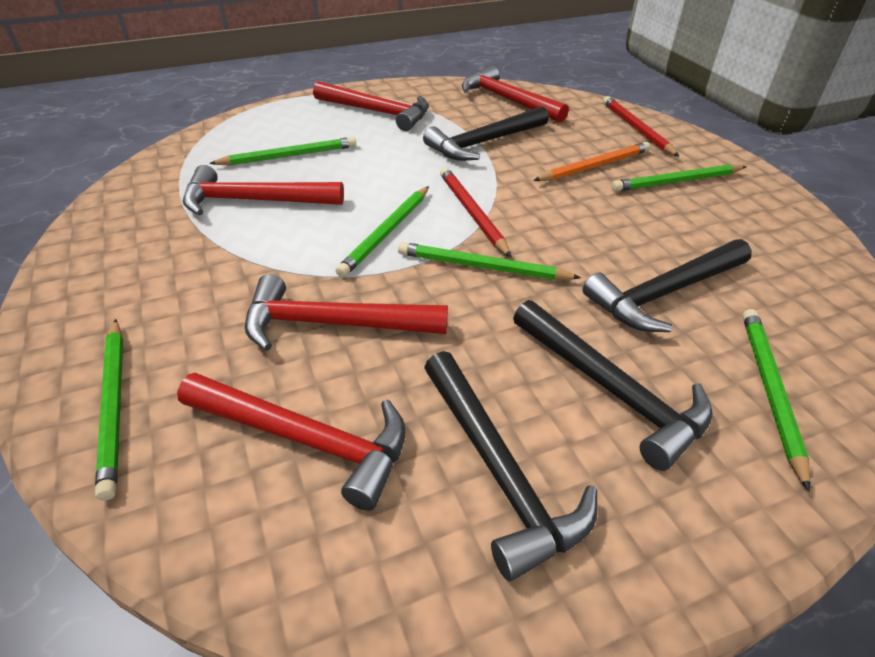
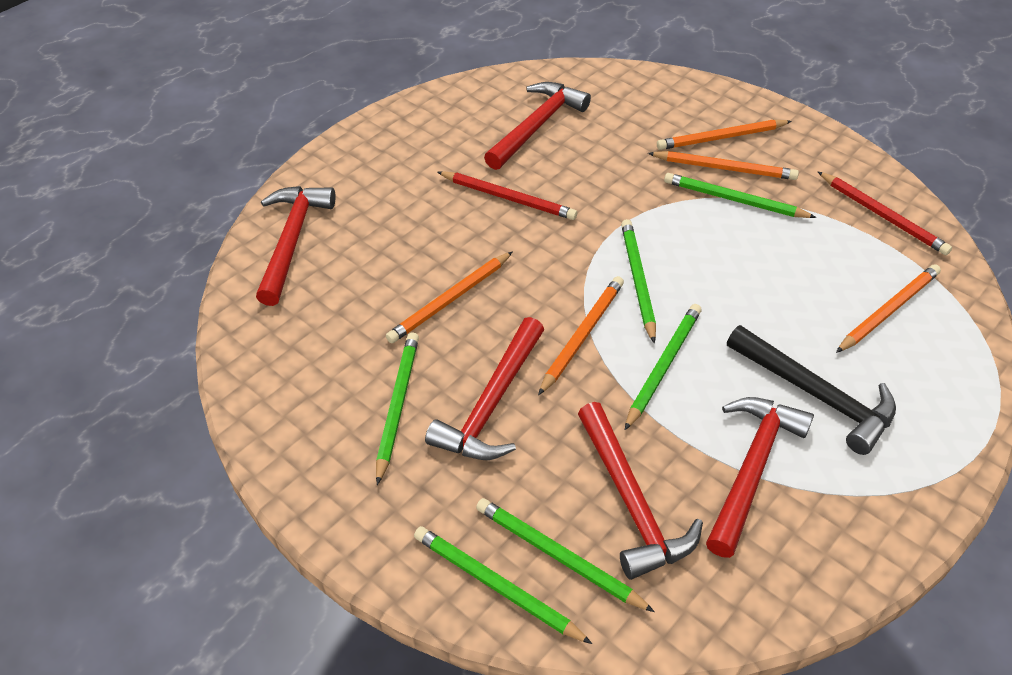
black hammer: 4 -> 1
orange pencil: 1 -> 5

